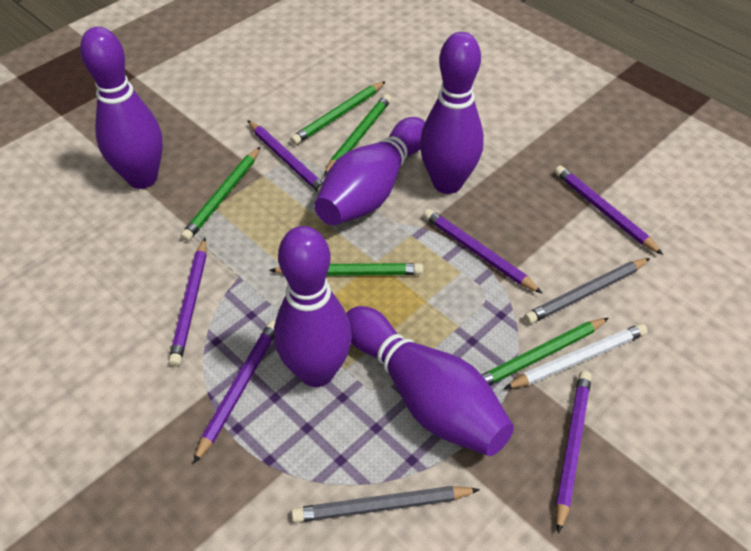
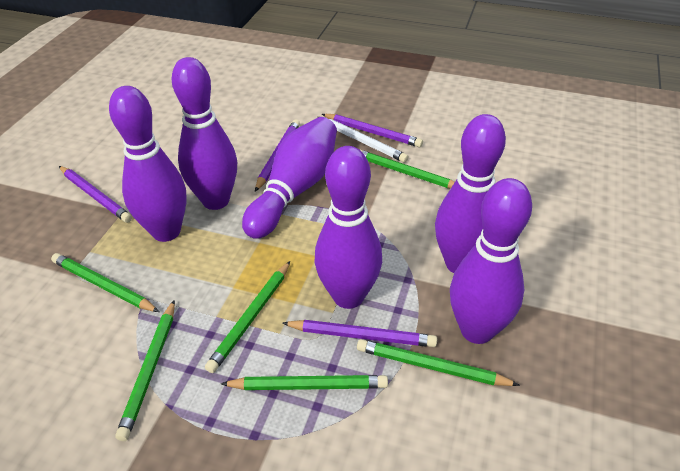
green pencil: 5 -> 6
grey pencil: 2 -> 0
purple bowling pin: 5 -> 6
purple pencil: 6 -> 4

